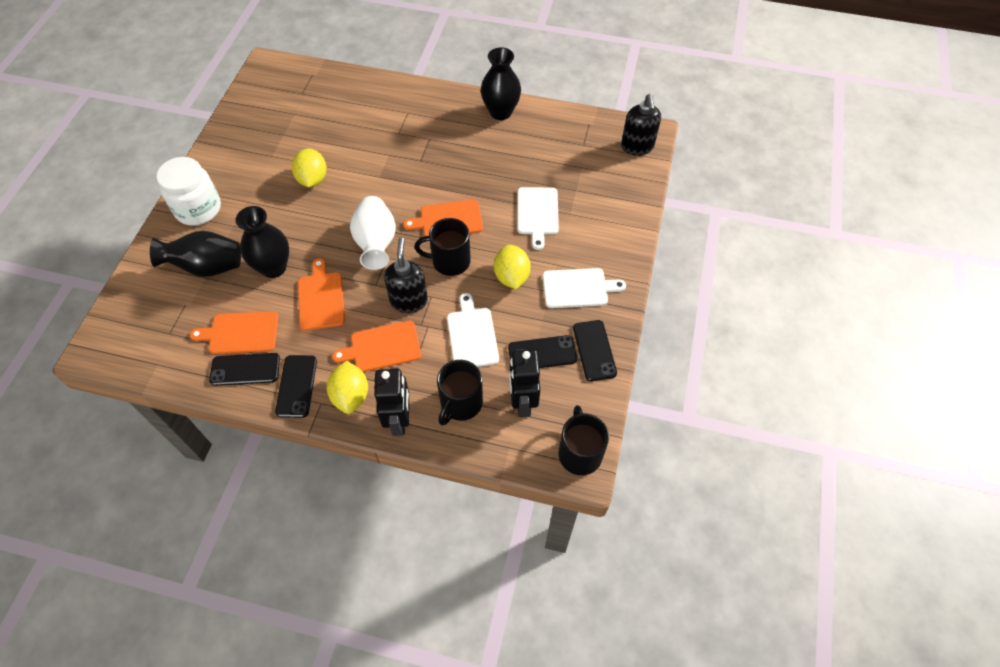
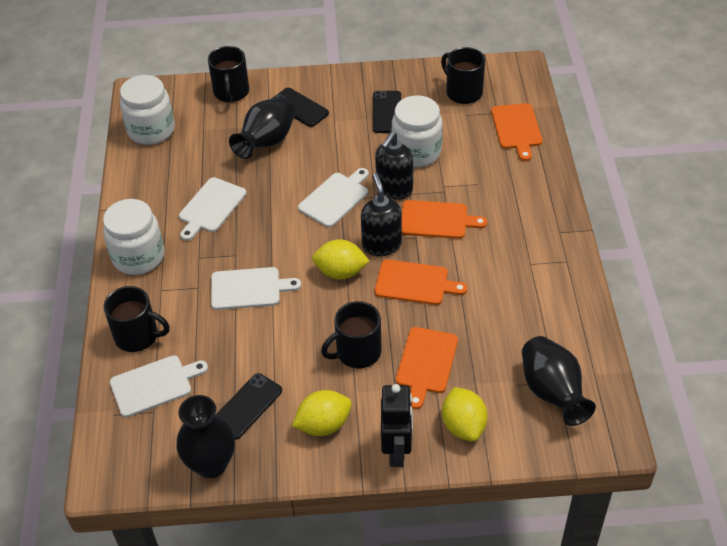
black mug: 3 -> 4
black phone: 4 -> 3
black robot: 2 -> 1
white cutting board: 3 -> 4
white jar: 1 -> 3
white vase: 1 -> 0

